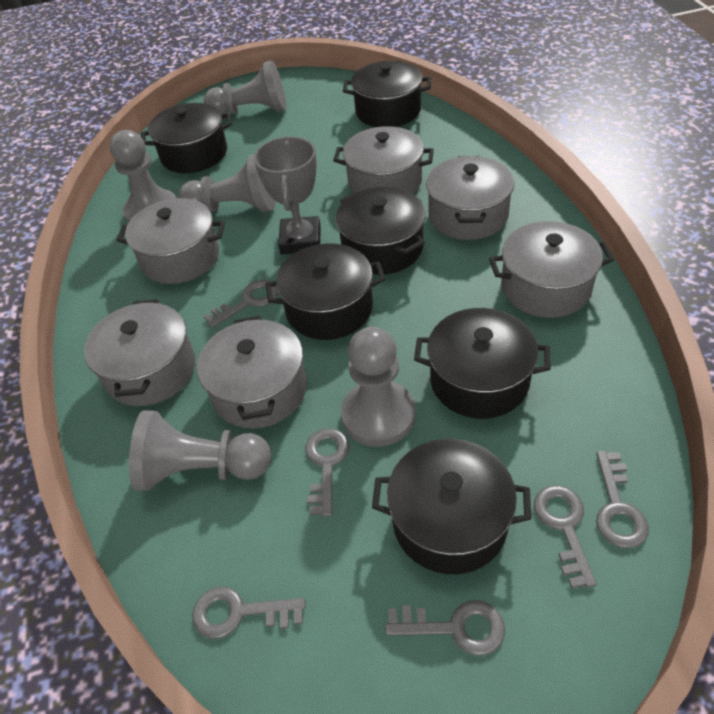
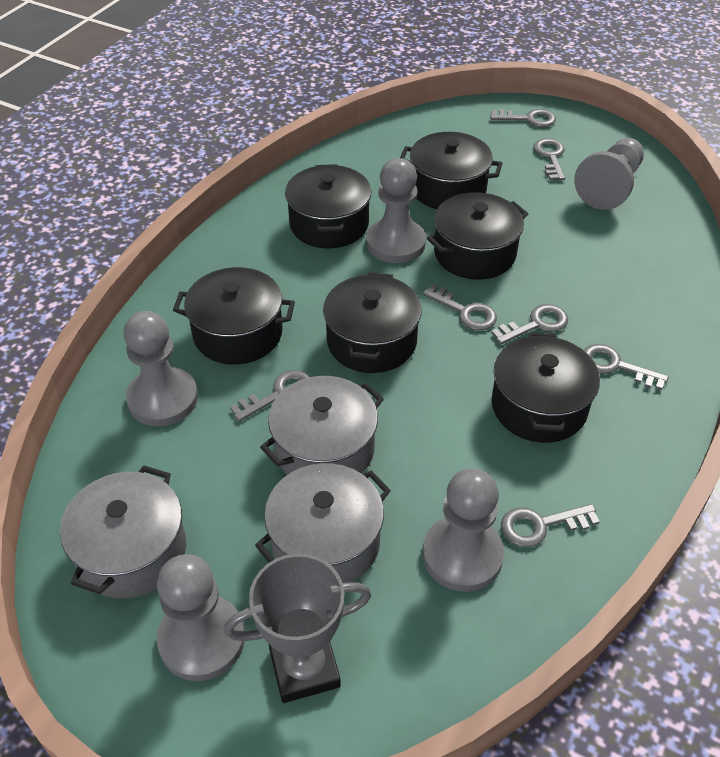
grey key: 6 -> 7
grey pot: 6 -> 3

